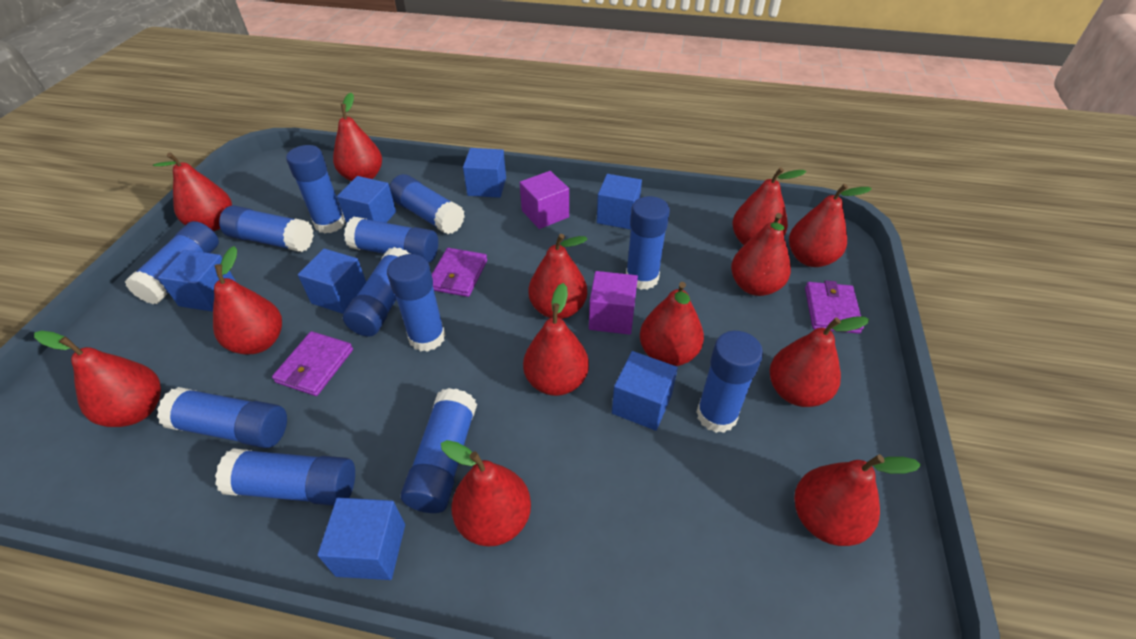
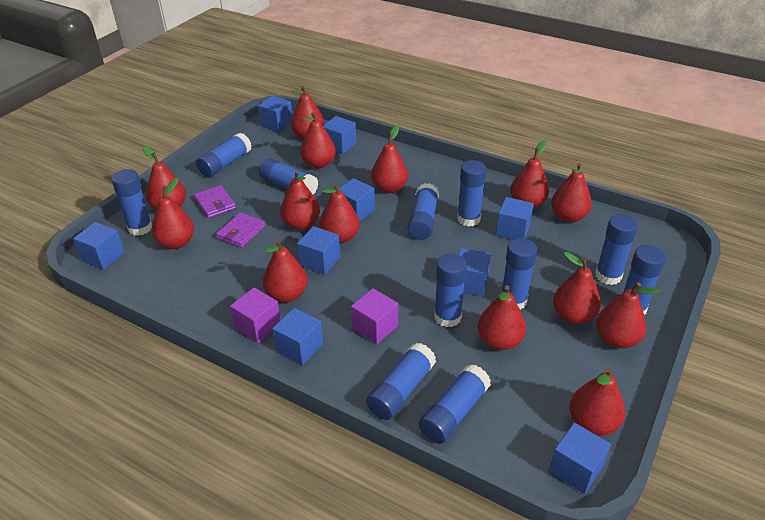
blue cube: 7 -> 9
blue glue stick: 12 -> 11
purple wallet: 3 -> 2
red pear: 13 -> 14

